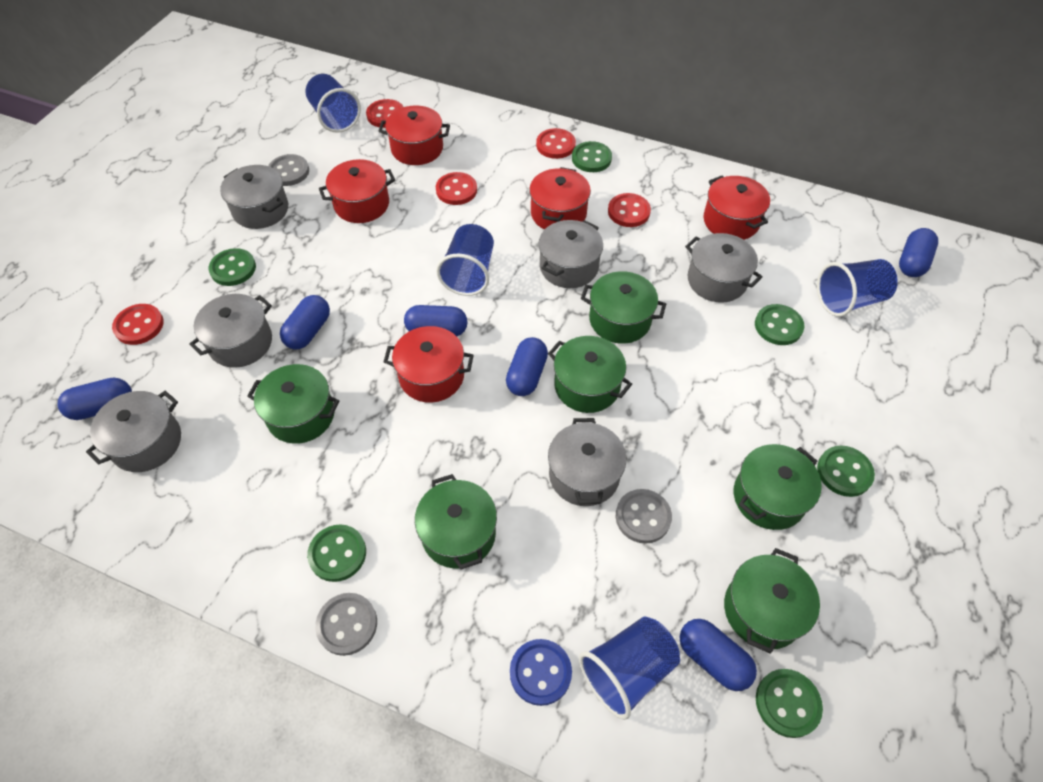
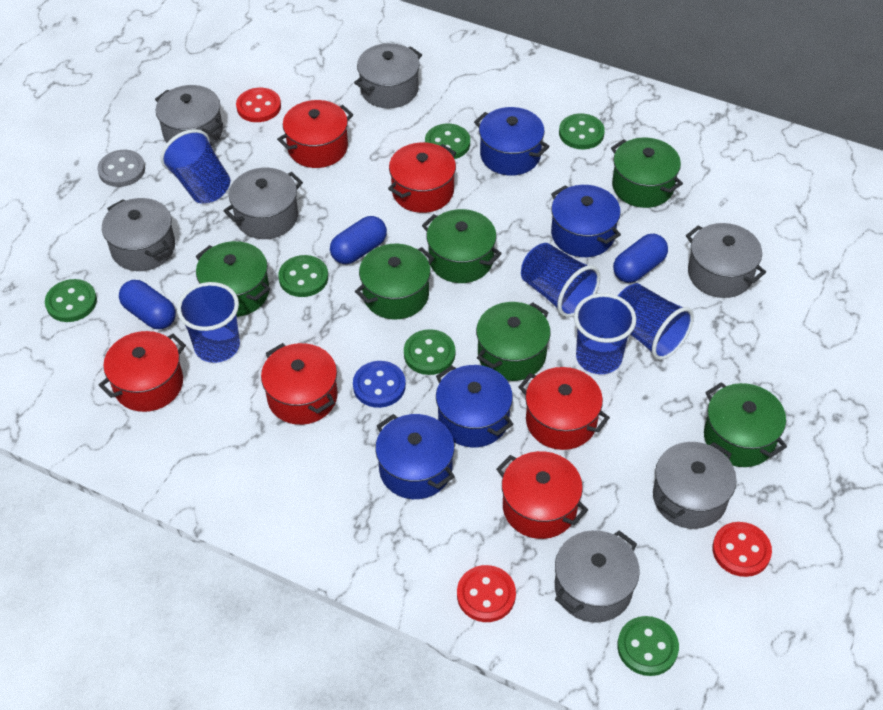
blue capsule: 6 -> 3
blue cup: 4 -> 5
blue pot: 0 -> 4
grey button: 3 -> 1
grey pot: 6 -> 7
red button: 5 -> 3
red pot: 5 -> 6

